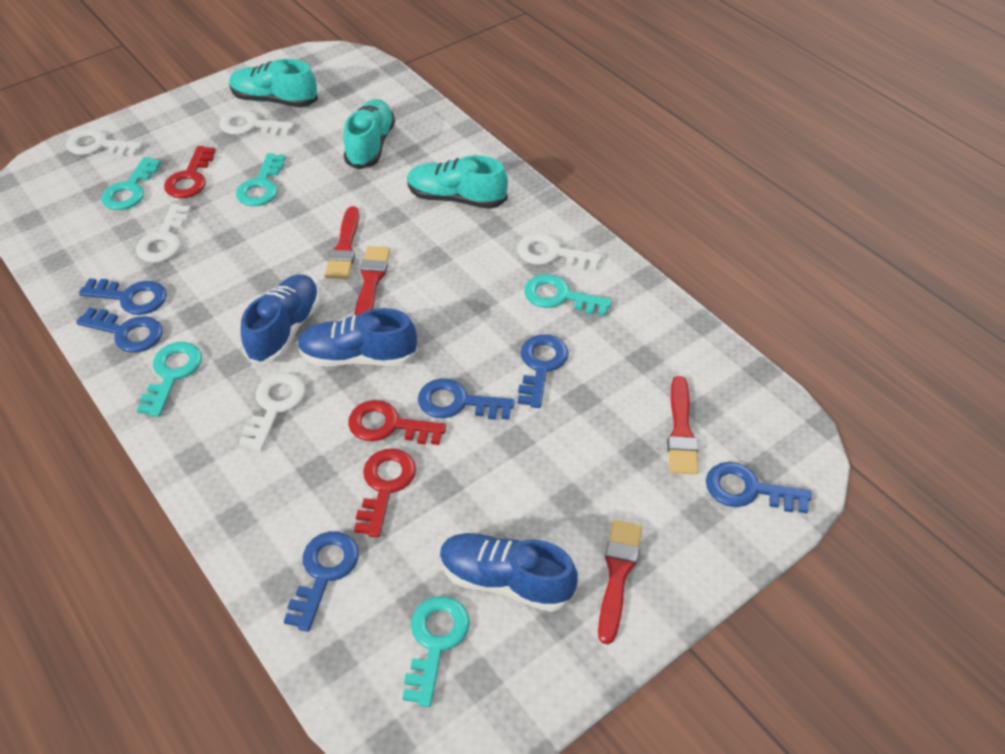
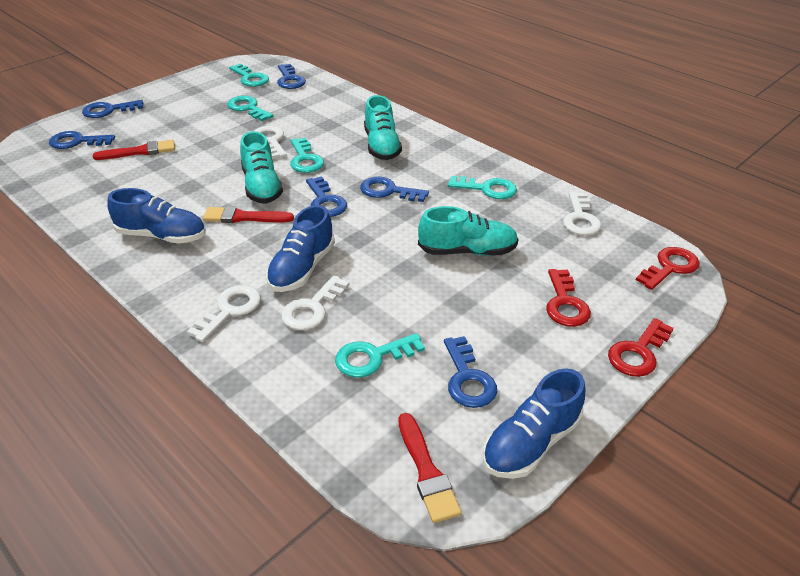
red brush: 4 -> 3
white key: 5 -> 4

